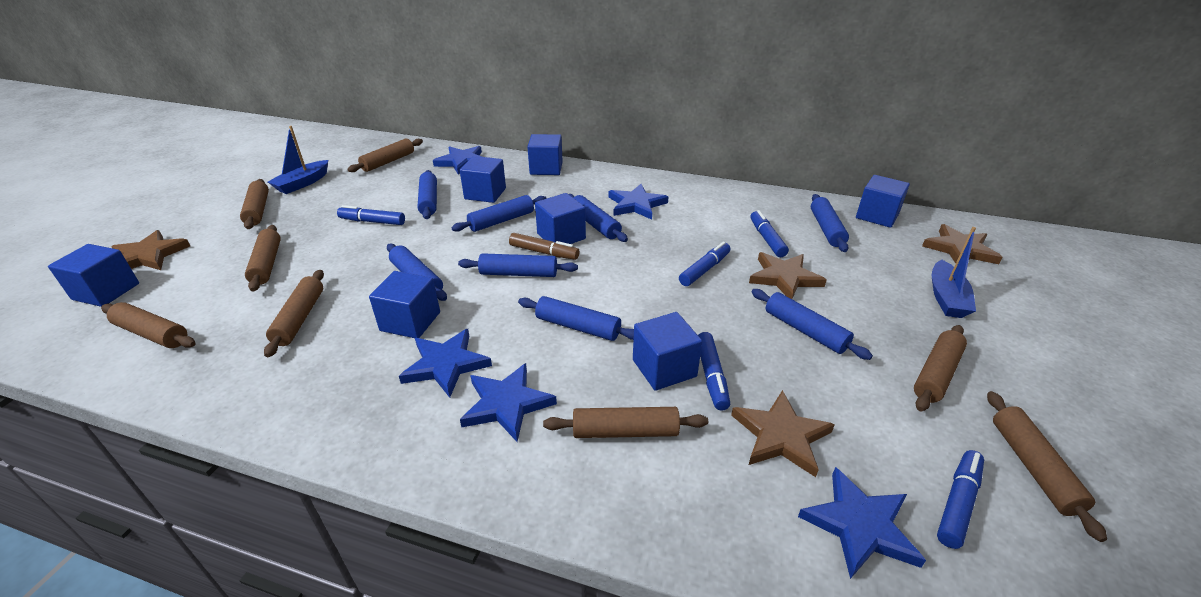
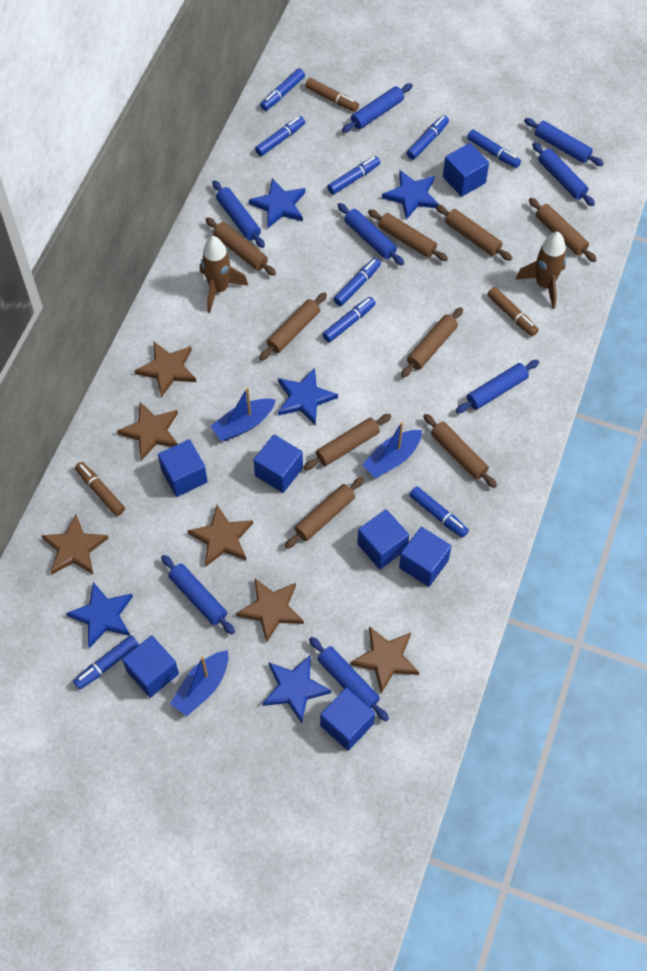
blue boat: 2 -> 3
blue marker: 5 -> 9
brown marker: 1 -> 3
brown rocket: 0 -> 2
brown rolling pin: 8 -> 9
brown star: 4 -> 6

